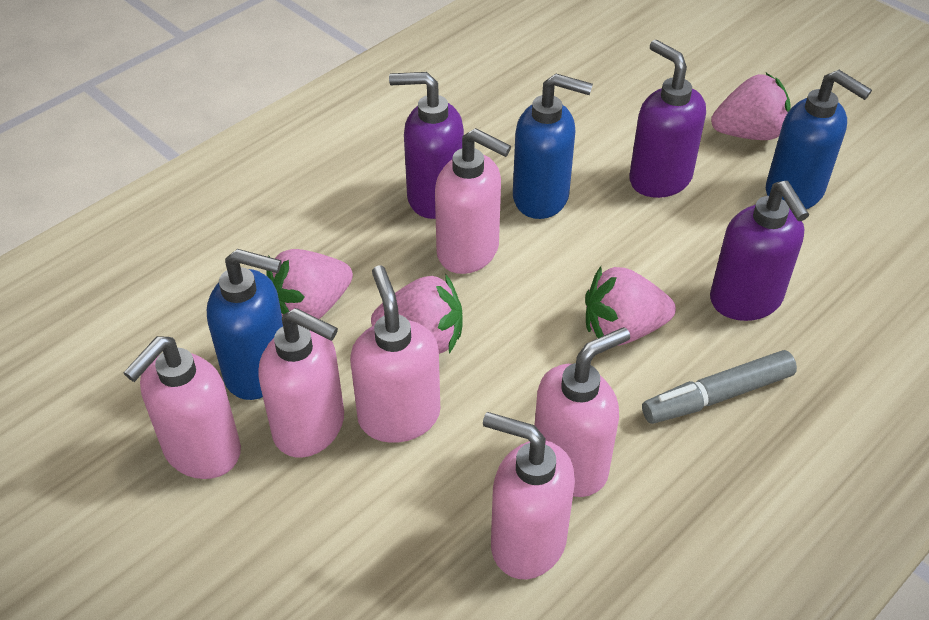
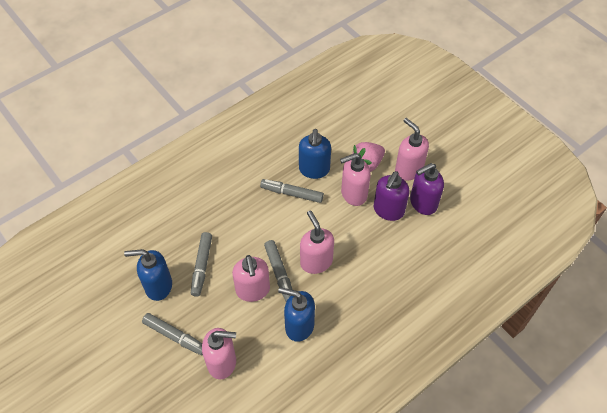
grey marker: 1 -> 4
pink soap dispenser: 6 -> 5
pink strawberry: 4 -> 1
purple soap dispenser: 3 -> 2

